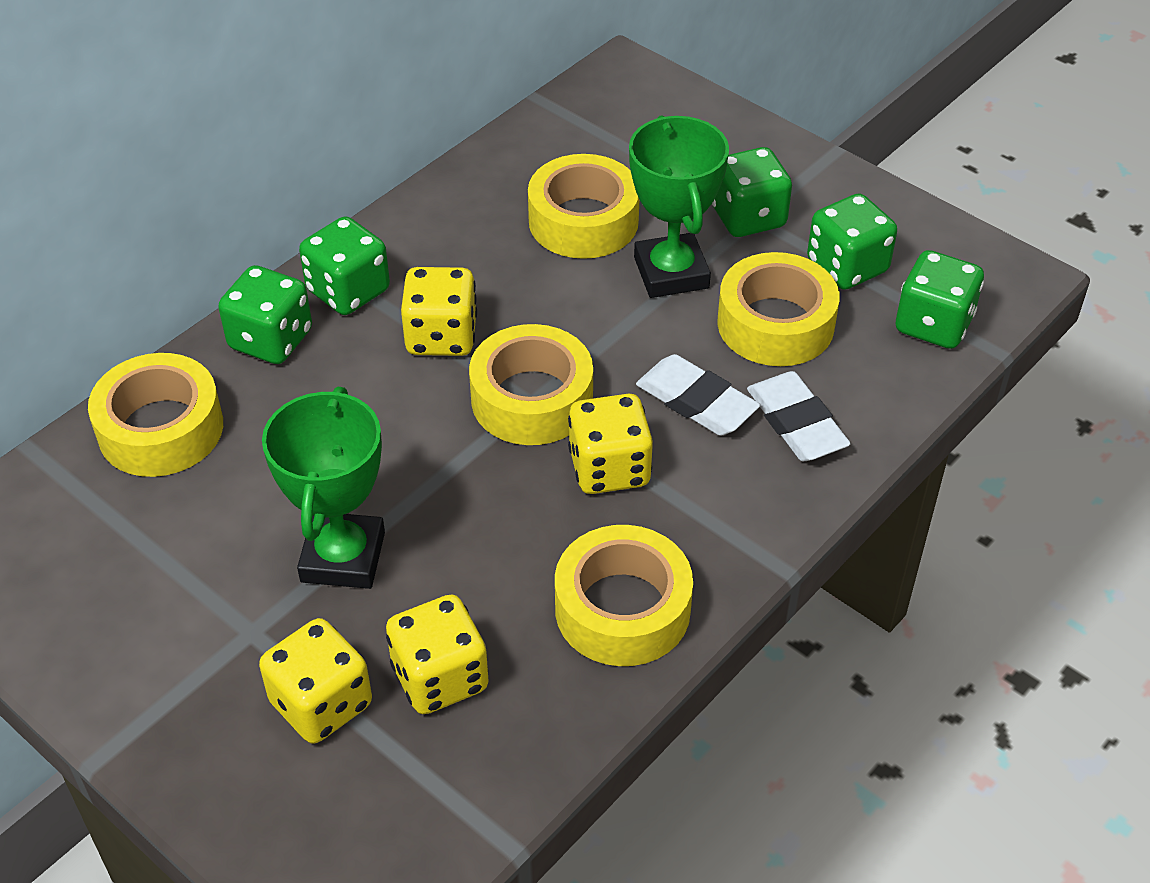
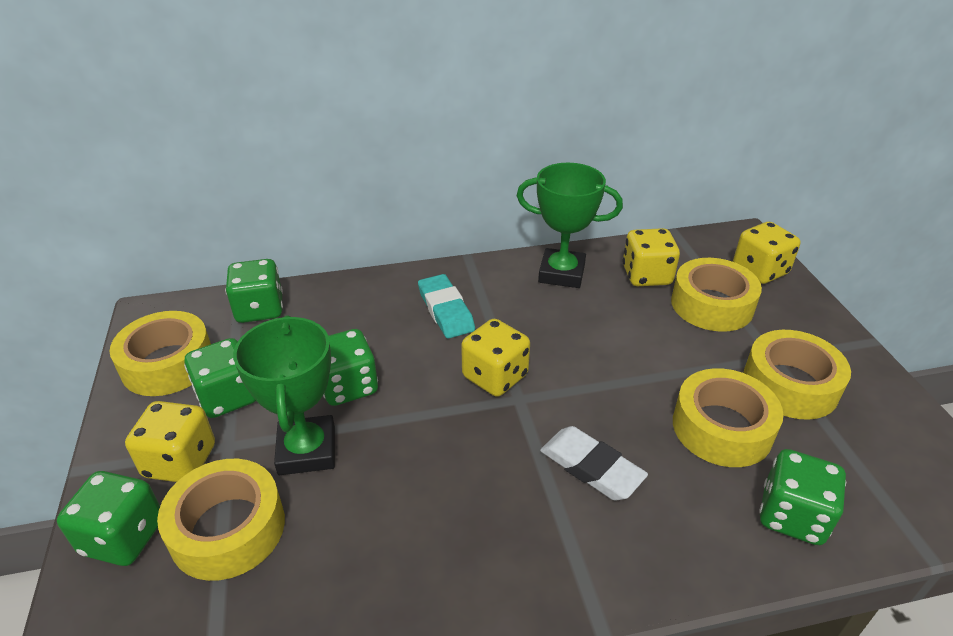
turquoise eraser: 0 -> 1
white eraser: 2 -> 1

